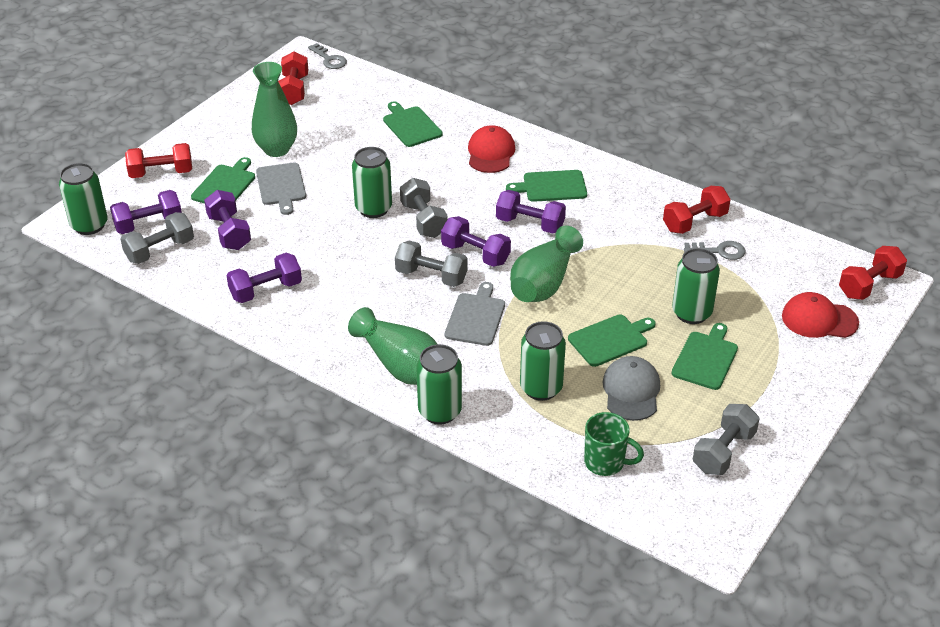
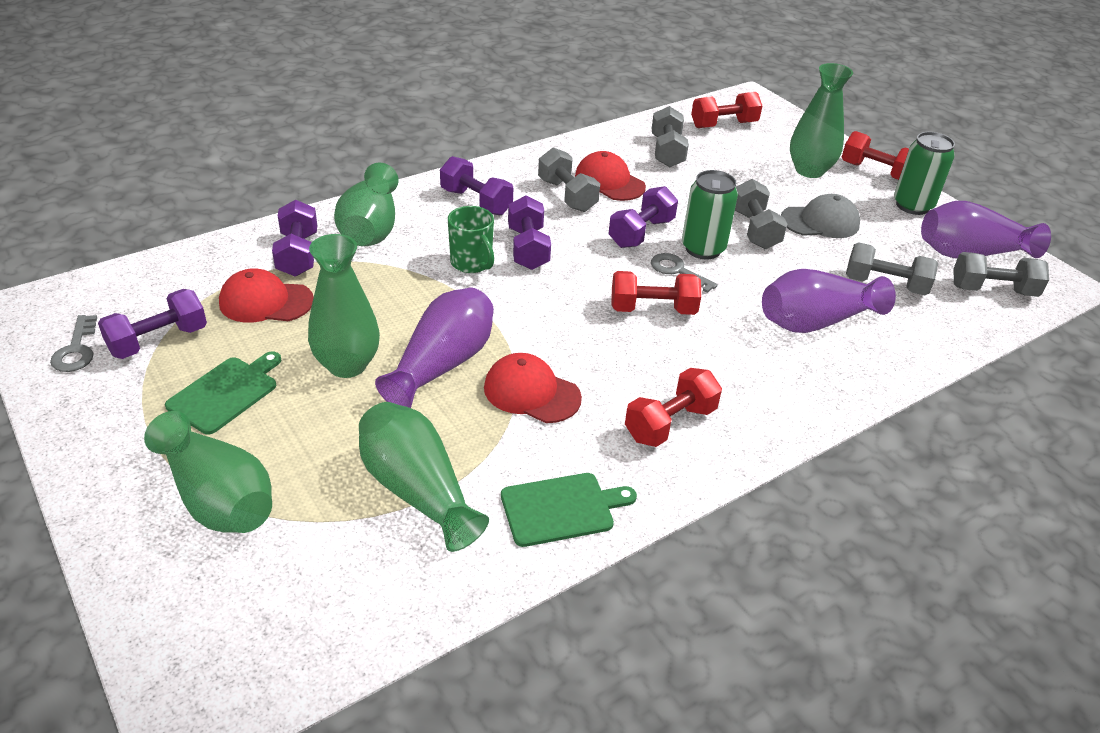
green can: 5 -> 2
green cutting board: 5 -> 2
green vase: 3 -> 5
grey cutting board: 2 -> 0
grey dumbbell: 4 -> 5
purple vase: 0 -> 3
red cap: 2 -> 3

